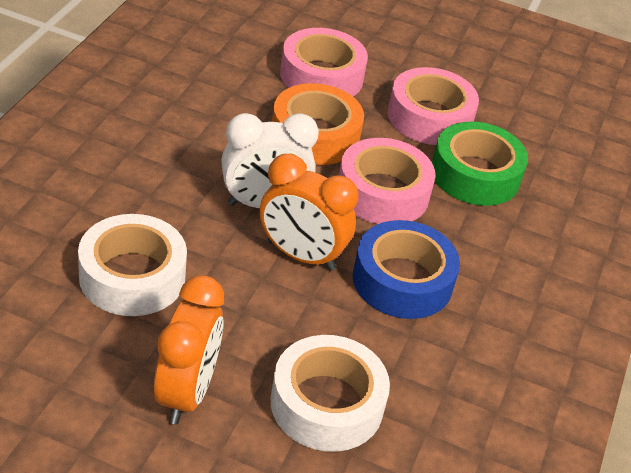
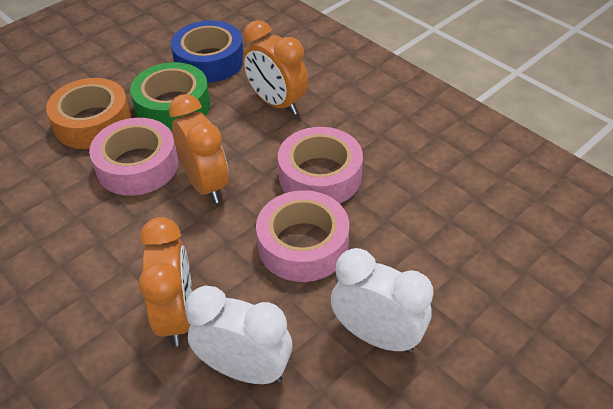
orange clock: 2 -> 3
white clock: 1 -> 2
white tape: 2 -> 0

